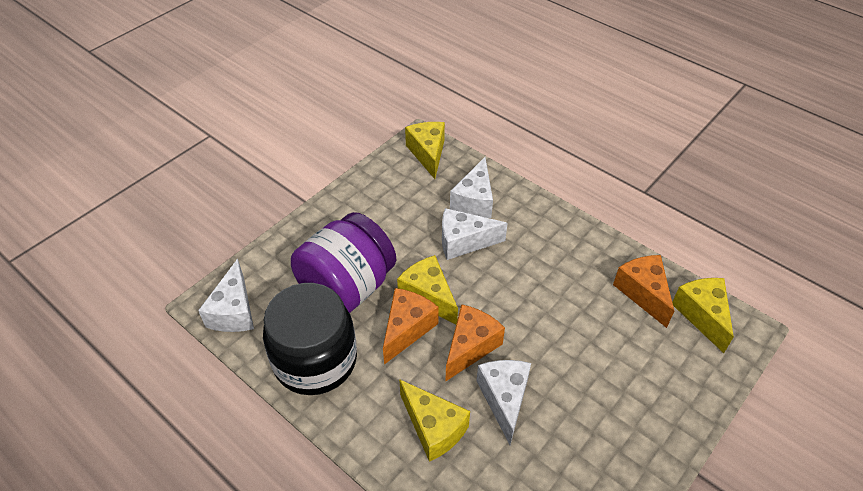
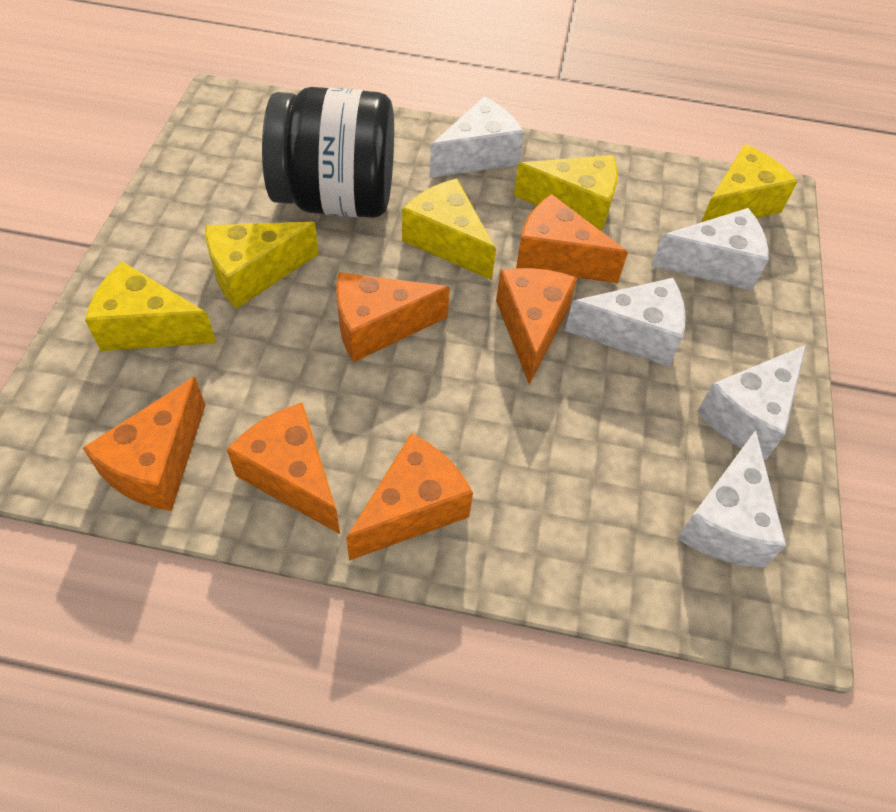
orange cheese: 3 -> 6
purple jar: 1 -> 0
white cheese: 4 -> 5
yellow cheese: 4 -> 5

